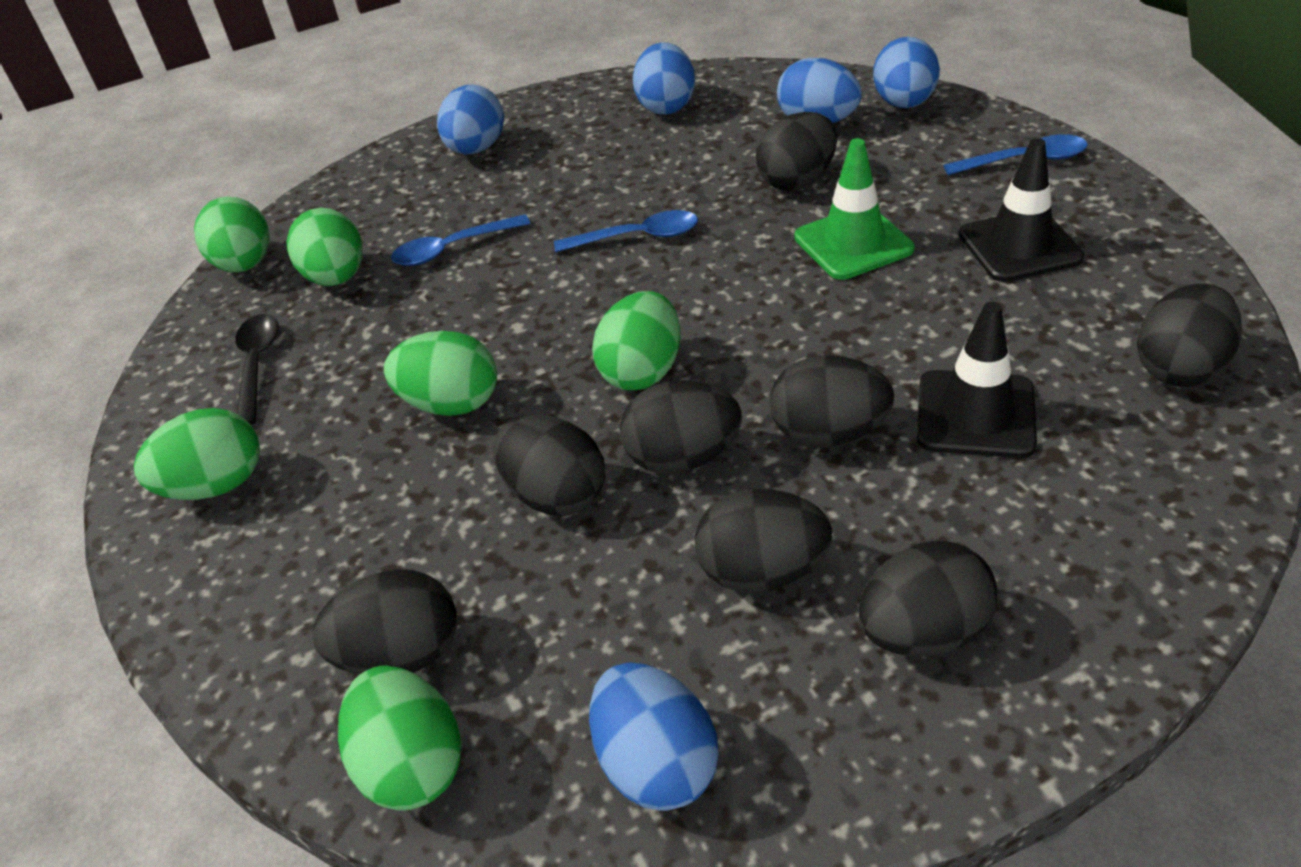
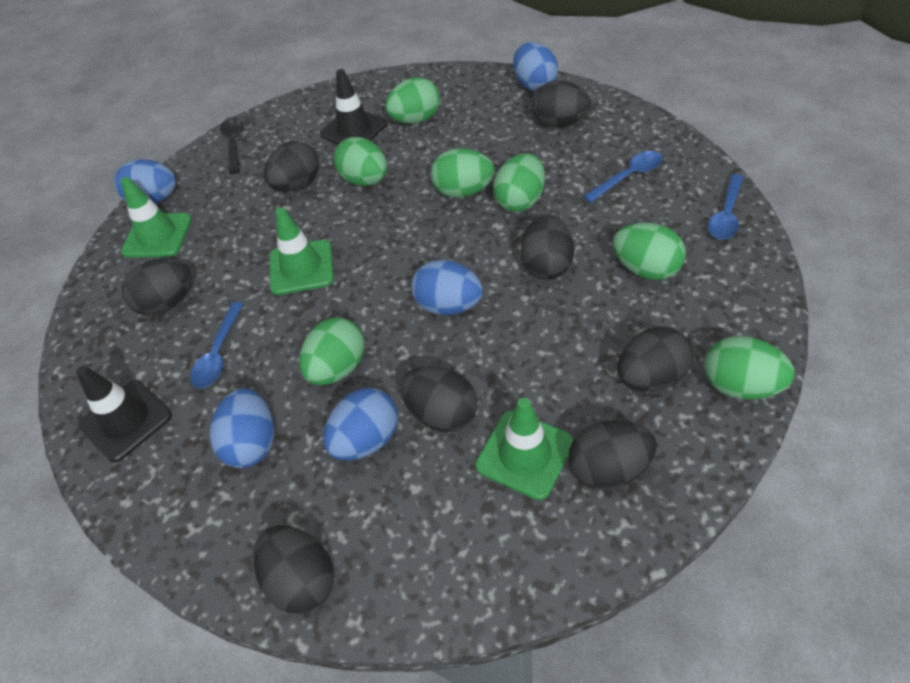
green egg: 6 -> 7
green traffic cone: 1 -> 3

